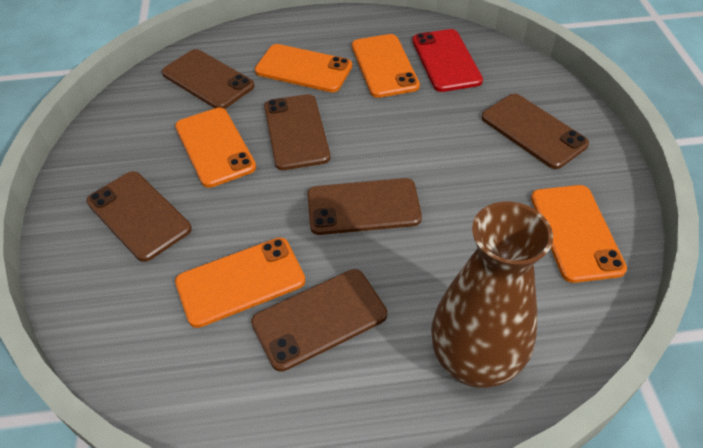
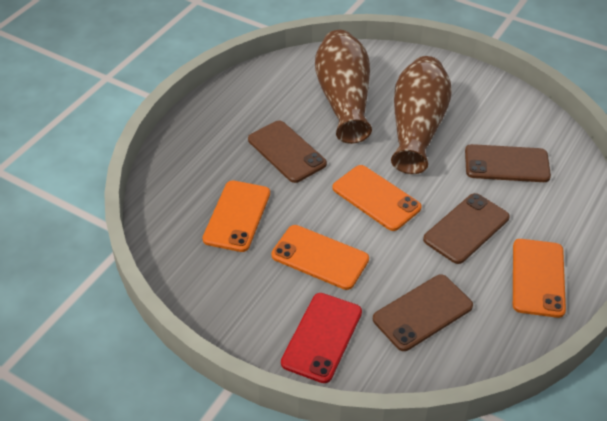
brown phone: 6 -> 4
brown vase: 1 -> 2
orange phone: 5 -> 4

